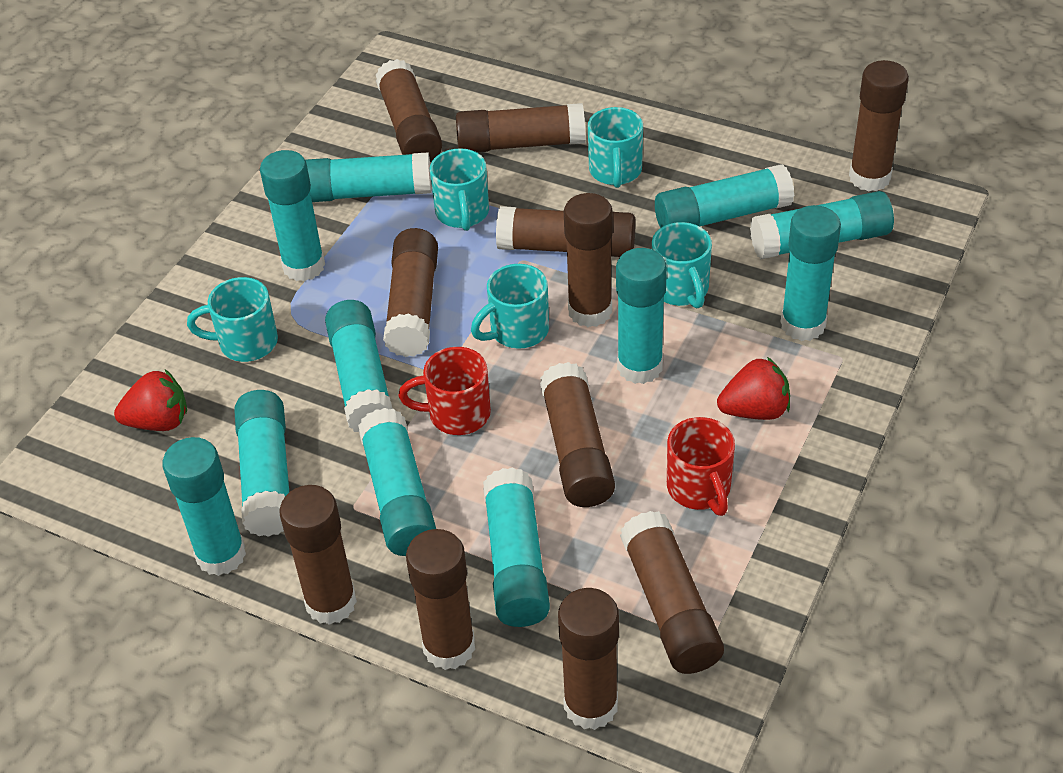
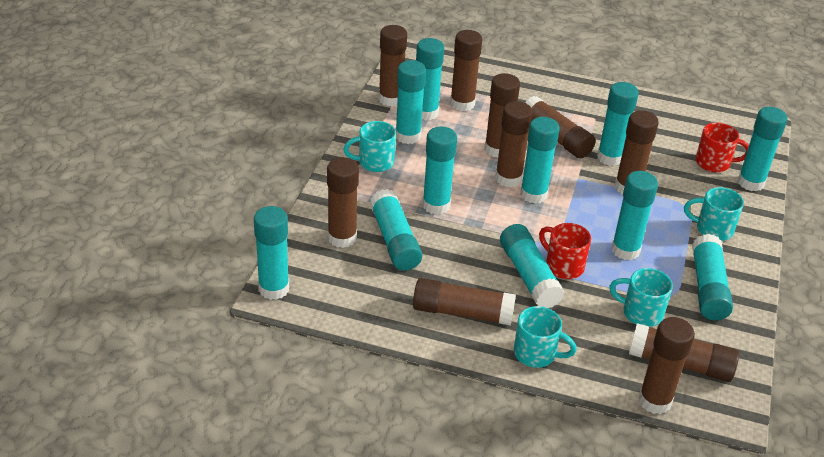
brown glue stick: 11 -> 10
red strawberry: 2 -> 0
turquoise mug: 5 -> 4

